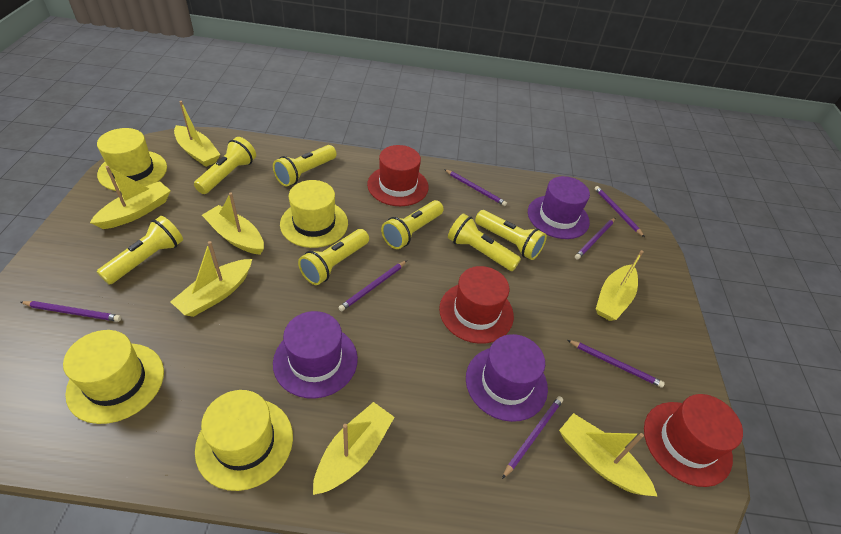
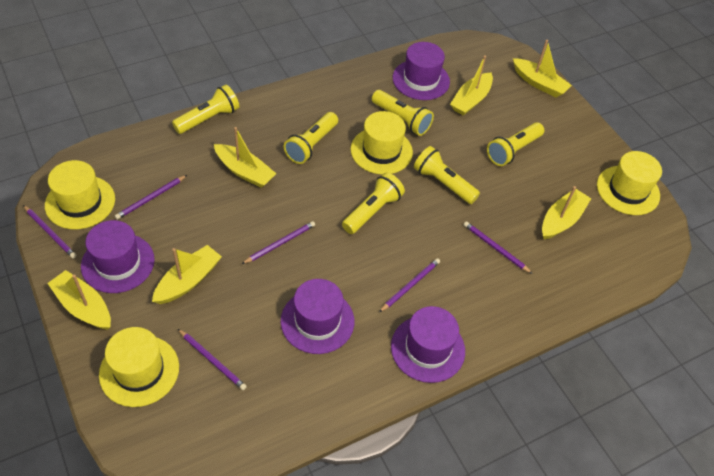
purple hat: 3 -> 4
purple pencil: 7 -> 6
red hat: 3 -> 0
yellow boat: 7 -> 6
yellow flashlight: 7 -> 6

